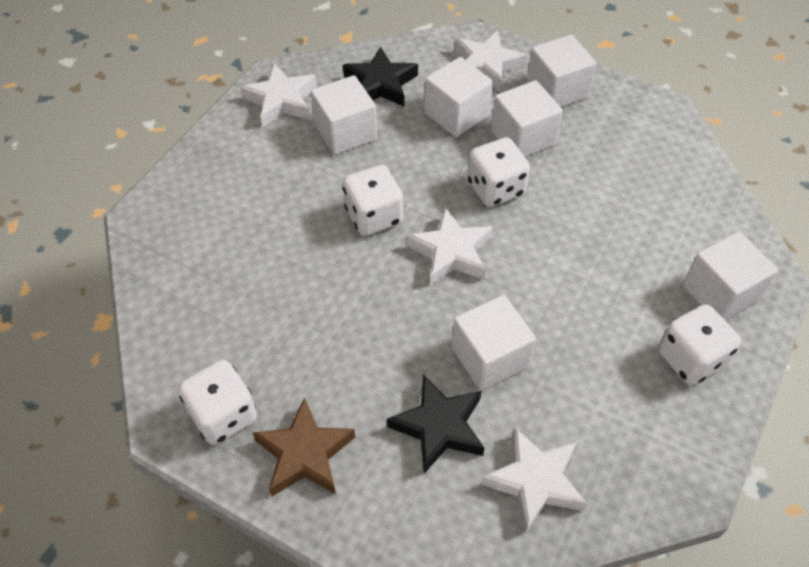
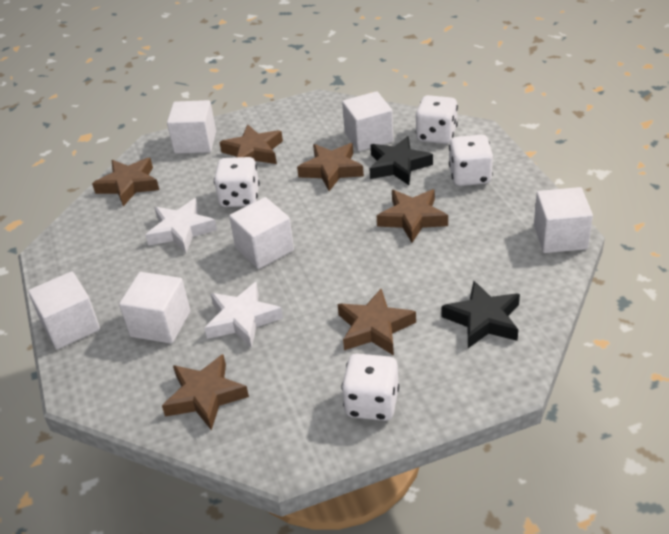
brown star: 1 -> 6
white star: 4 -> 2

